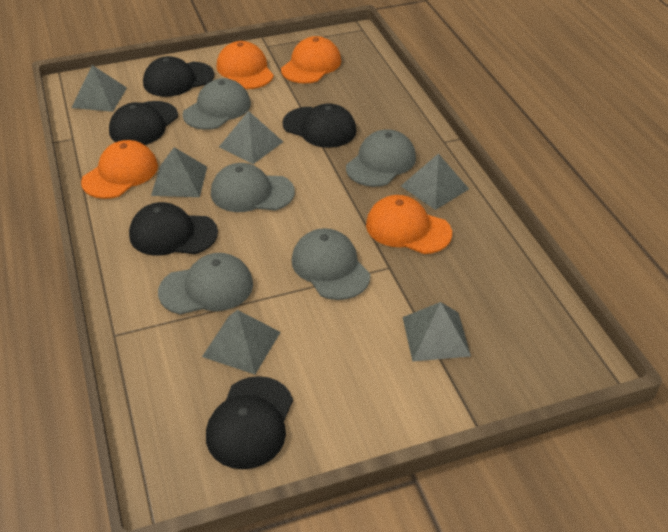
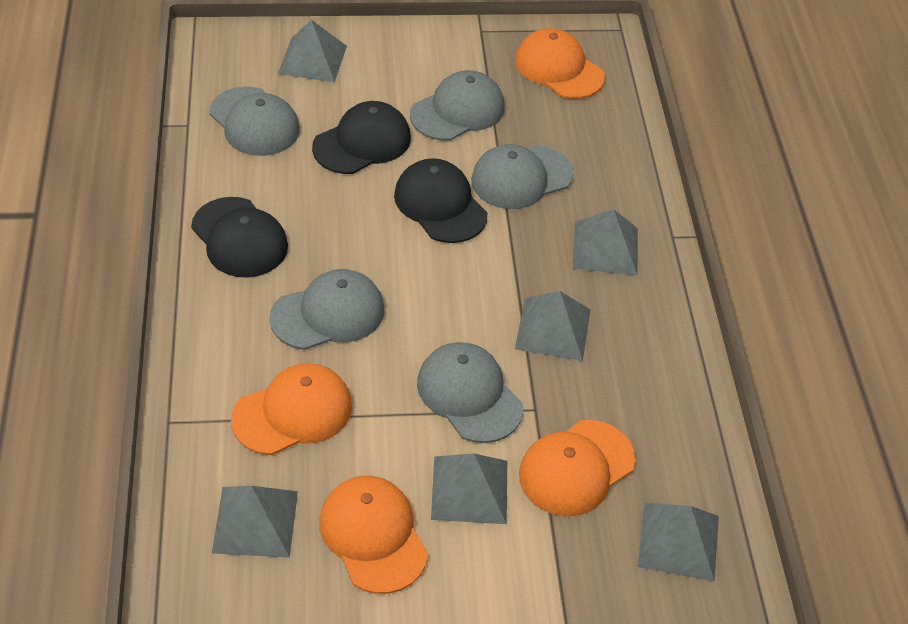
black cap: 5 -> 3

